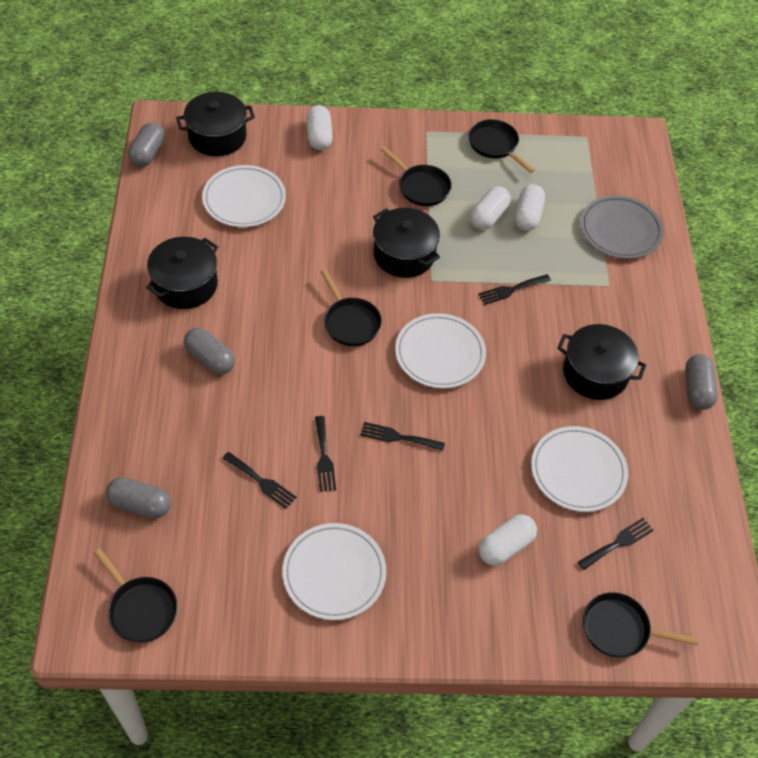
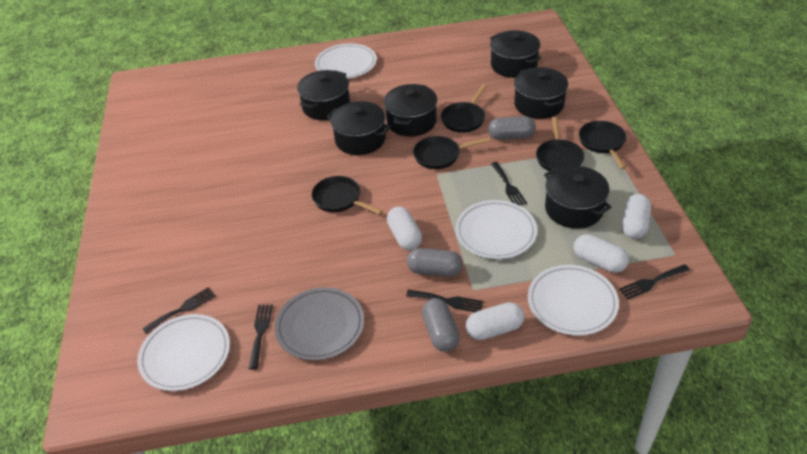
black pot: 4 -> 6
grey capsule: 4 -> 3

